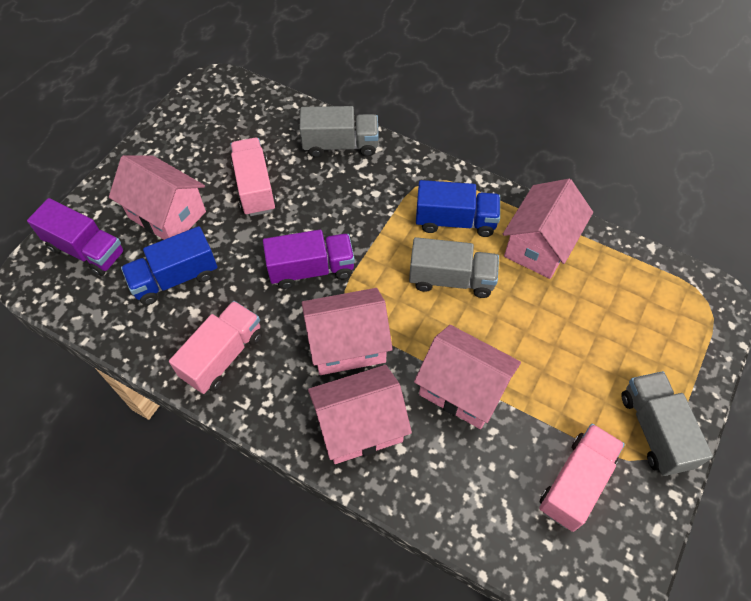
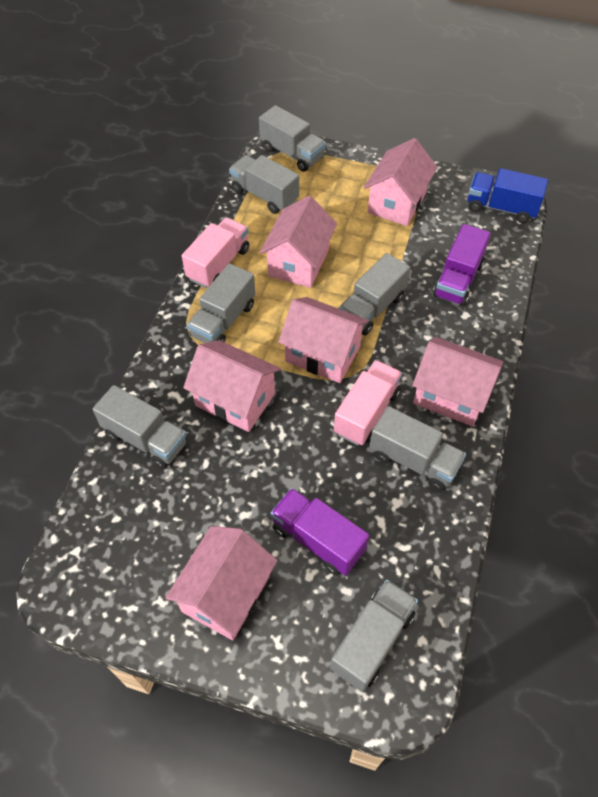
blue truck: 2 -> 1
grey truck: 3 -> 7
pink house: 5 -> 6
pink truck: 3 -> 2

